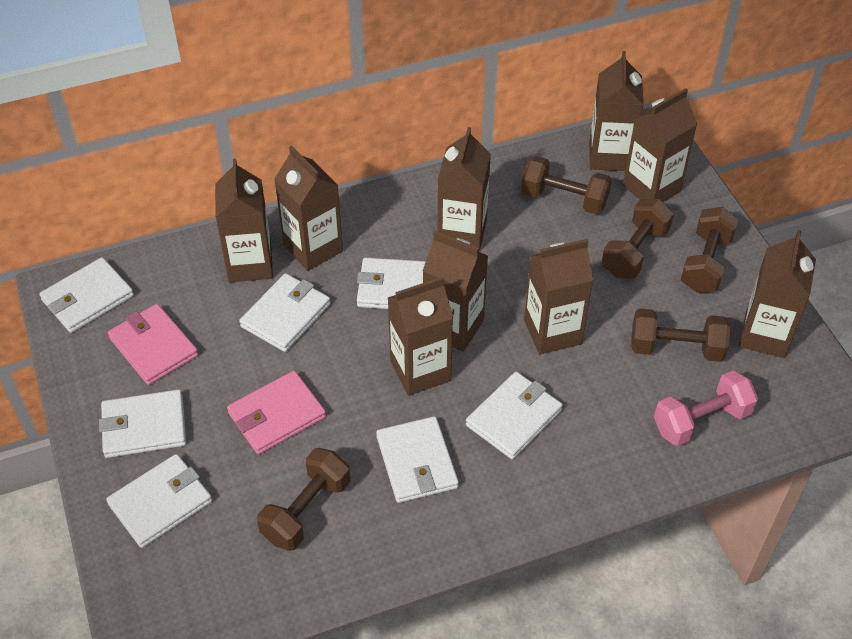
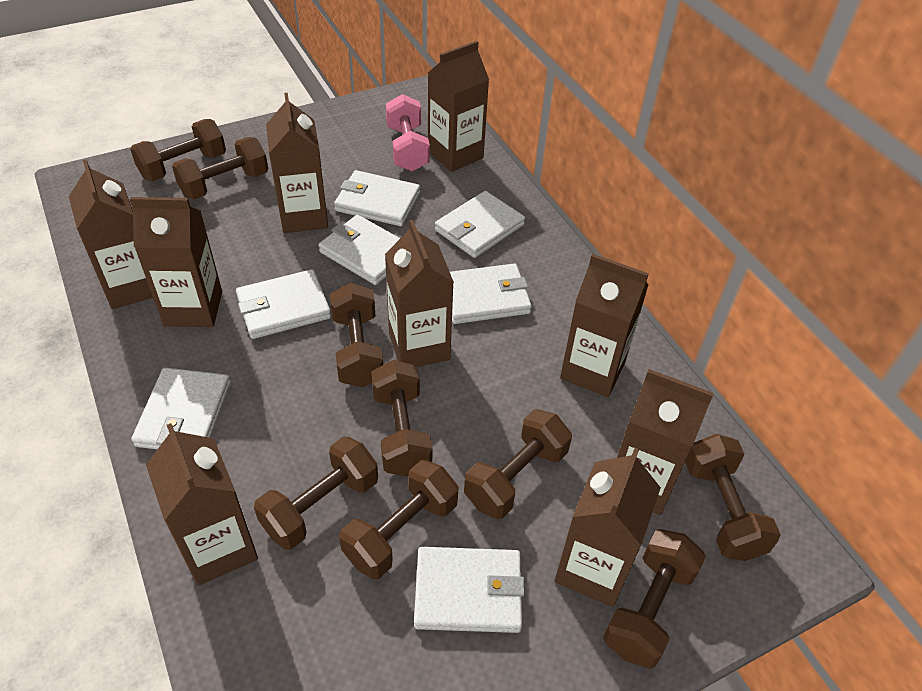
brown dumbbell: 5 -> 9
pink wallet: 2 -> 0

